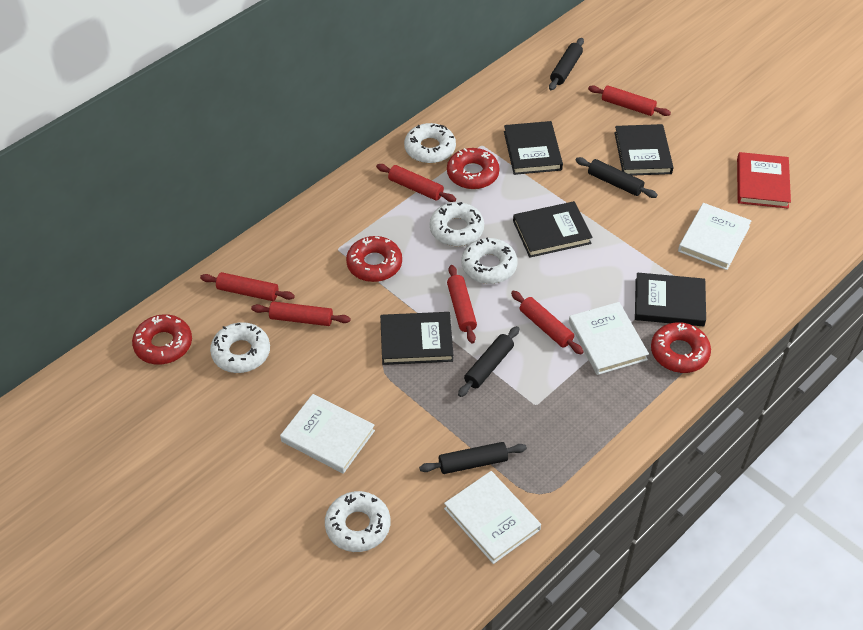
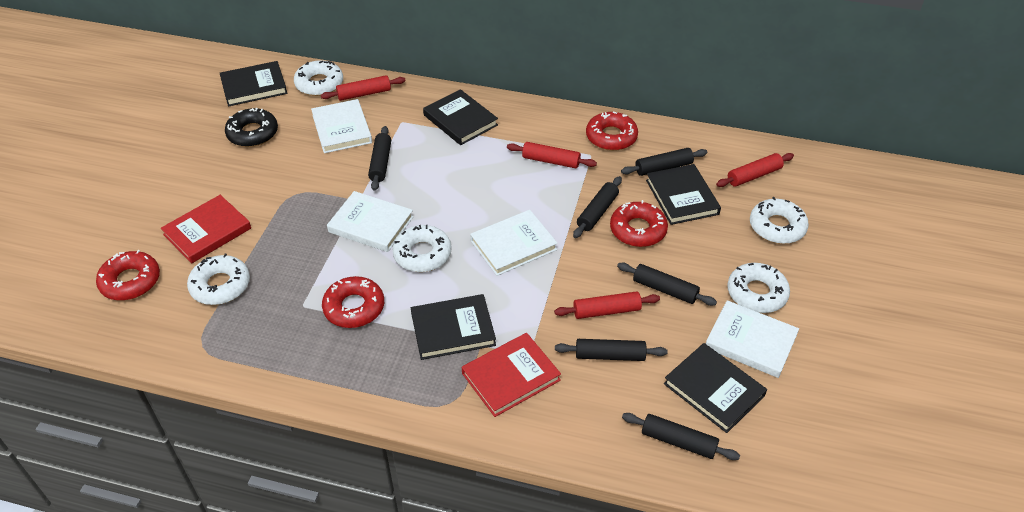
black donut: 0 -> 1
black rolling pin: 4 -> 6
red book: 1 -> 2
red rolling pin: 6 -> 4

